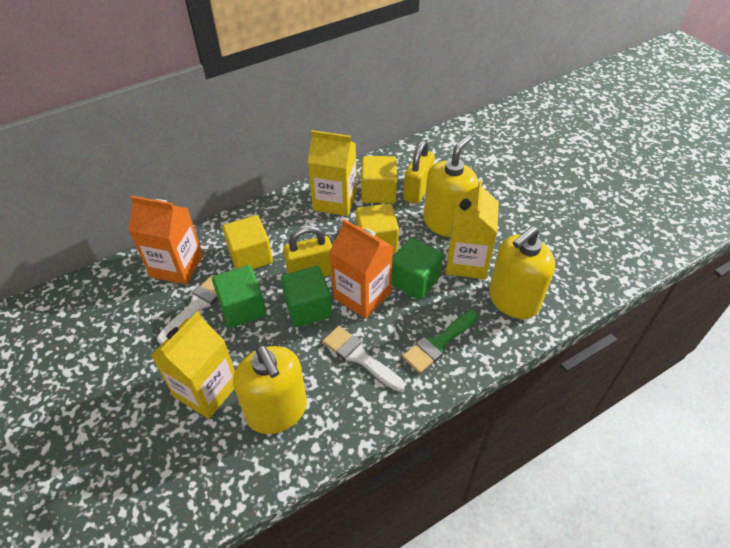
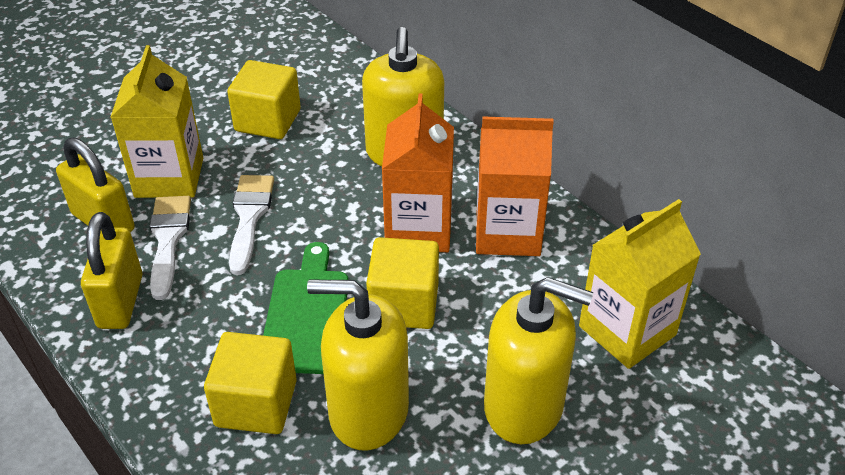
green brush: 1 -> 0
green cube: 3 -> 0
green cutting board: 0 -> 1
yellow carton: 3 -> 2

